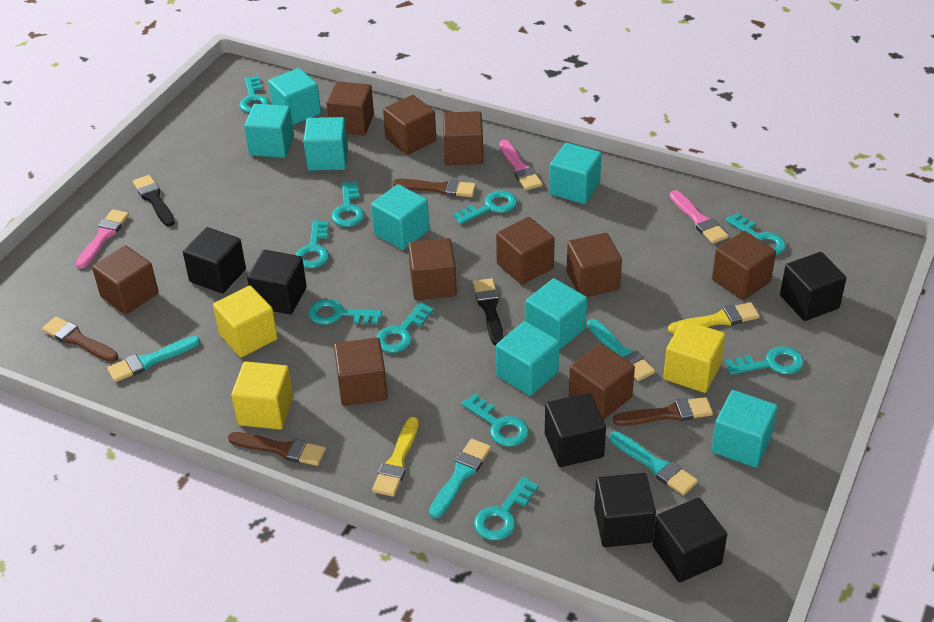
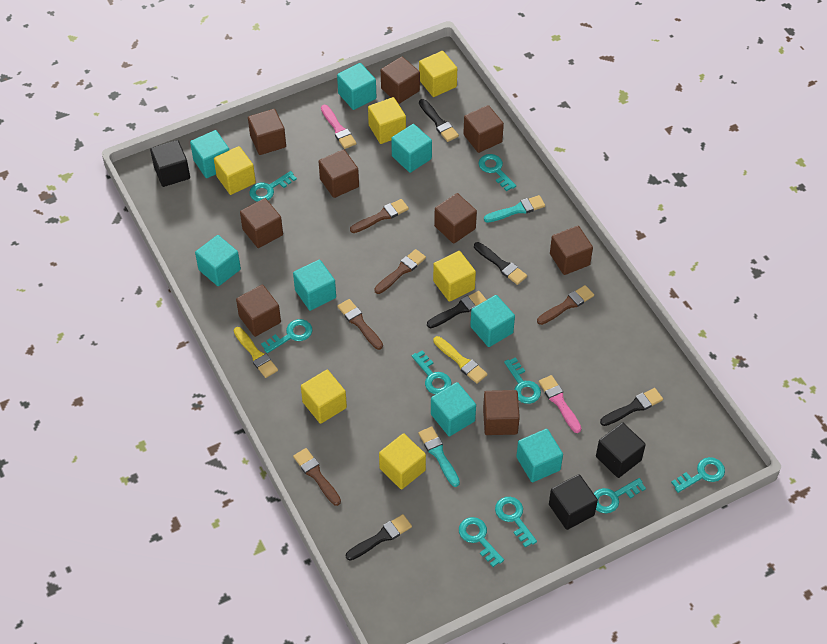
black brush: 2 -> 5
black cube: 6 -> 3
brown brush: 4 -> 5
brown cube: 10 -> 9
pink brush: 3 -> 2
turquoise brush: 4 -> 2
turquoise key: 10 -> 9
yellow cube: 3 -> 6

